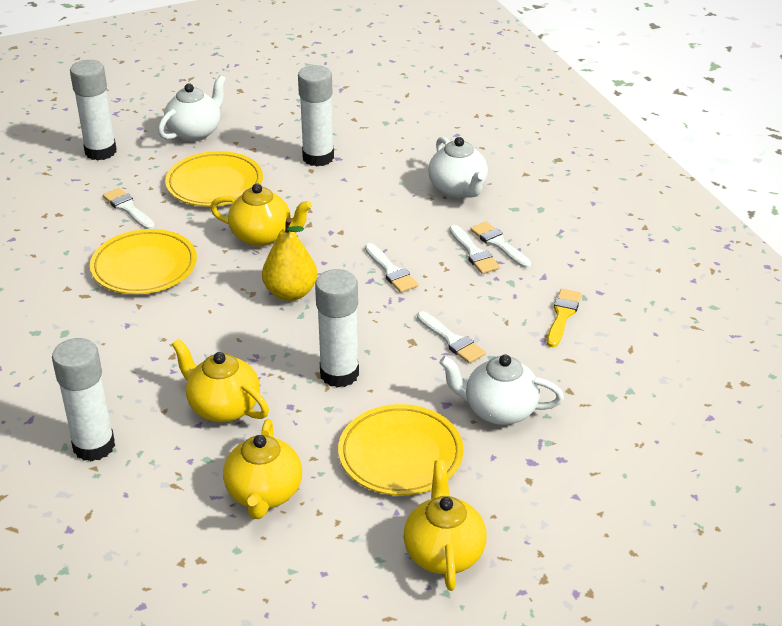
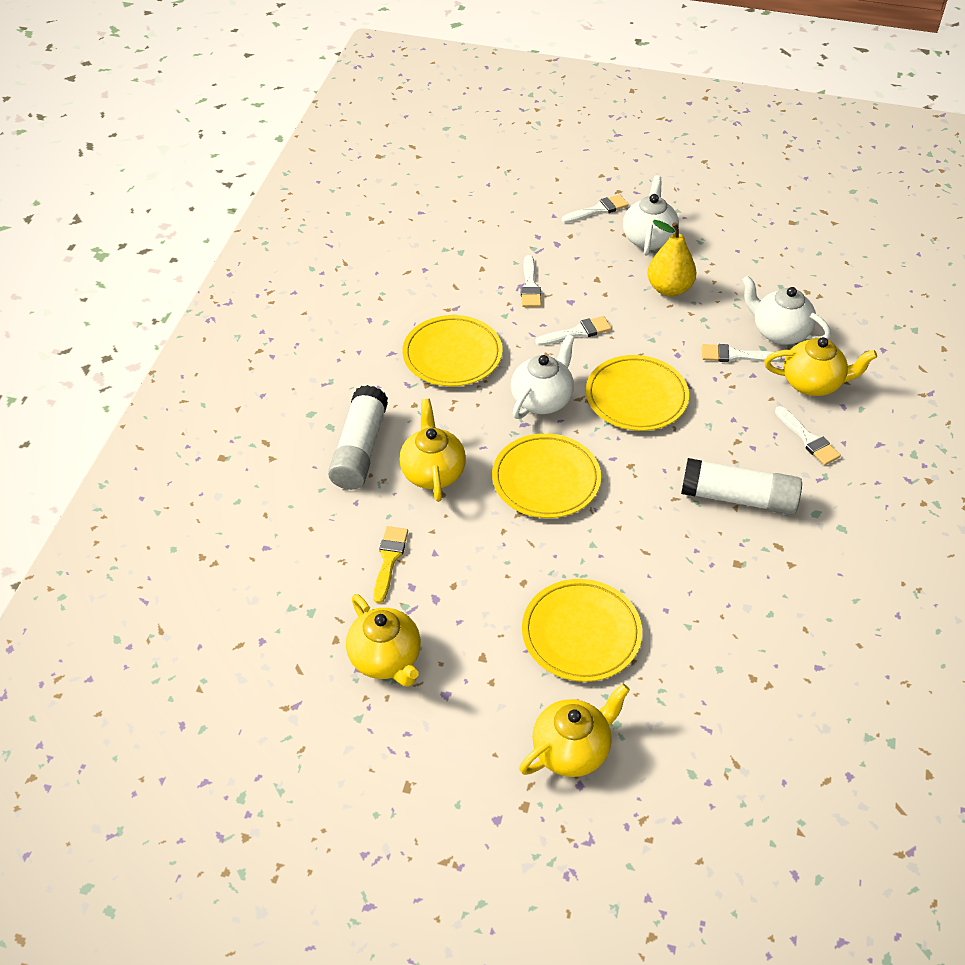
white glue stick: 4 -> 2
yellow plate: 3 -> 4

